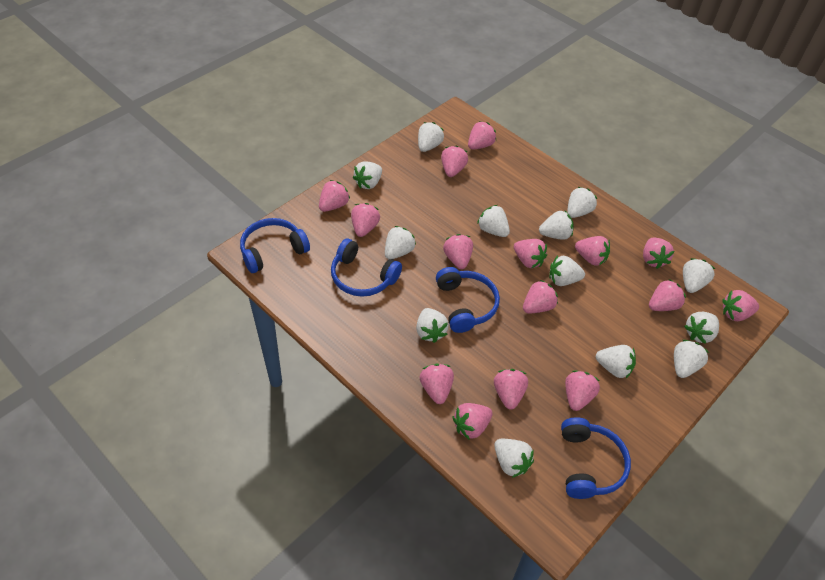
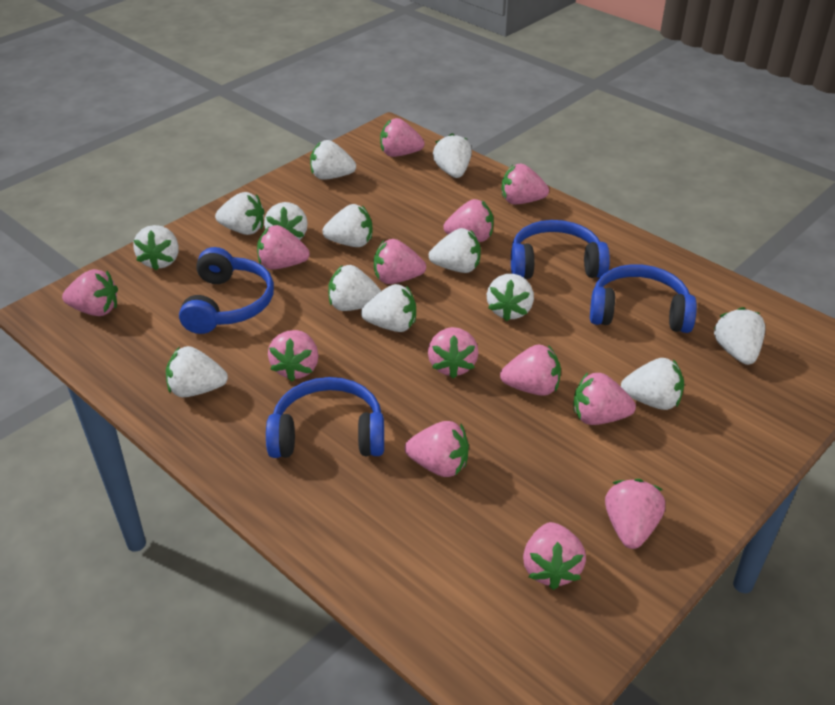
pink strawberry: 15 -> 13

